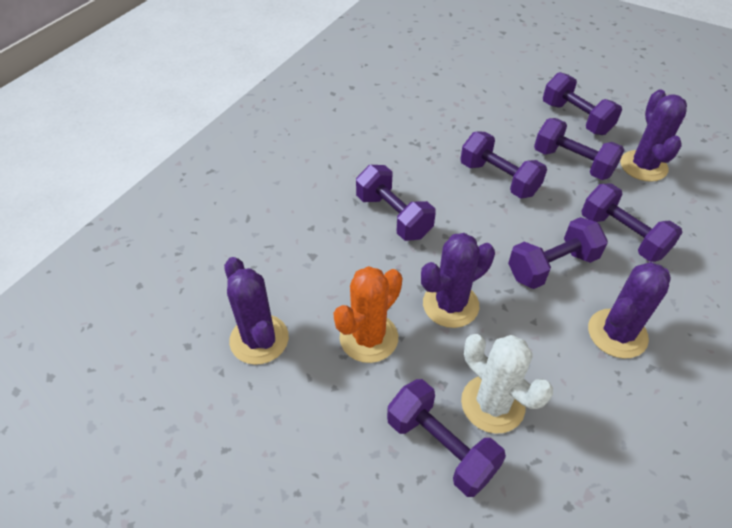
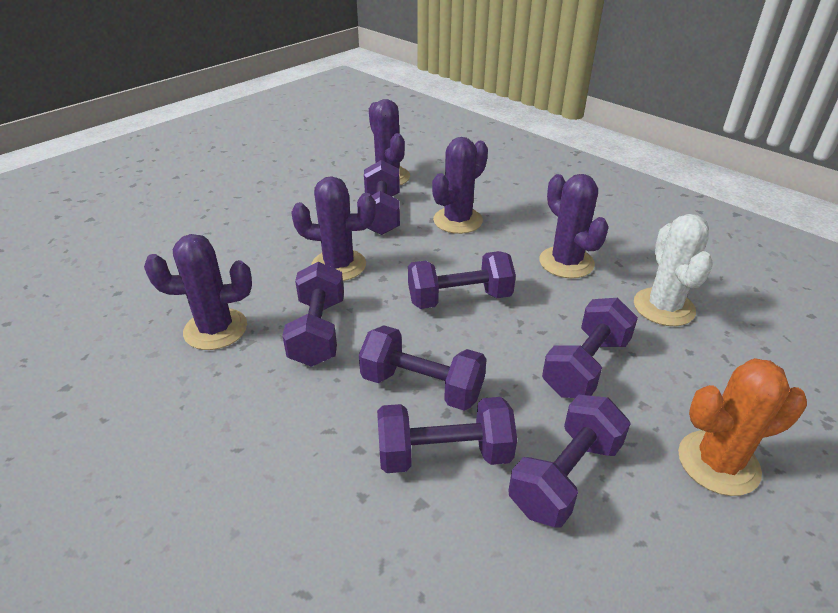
purple cactus: 4 -> 5

